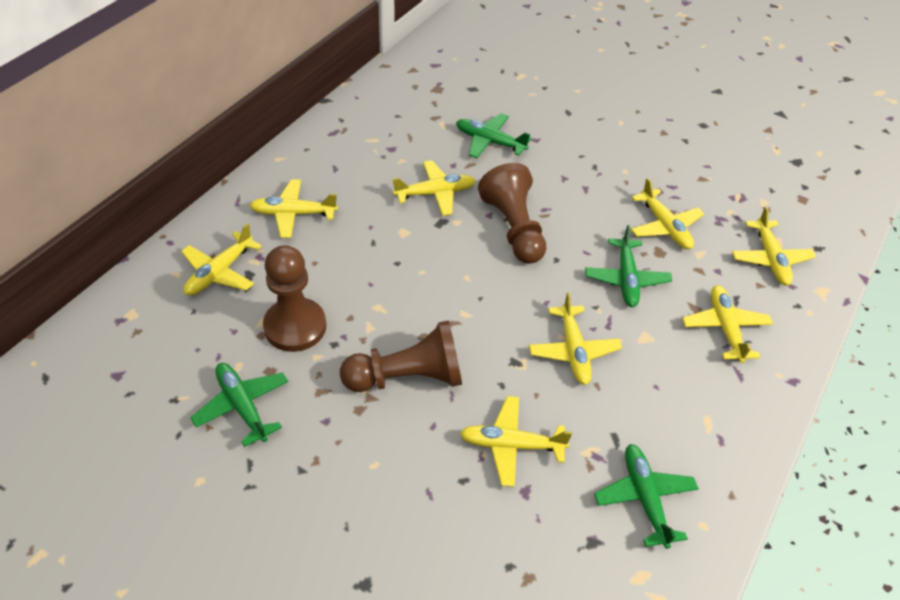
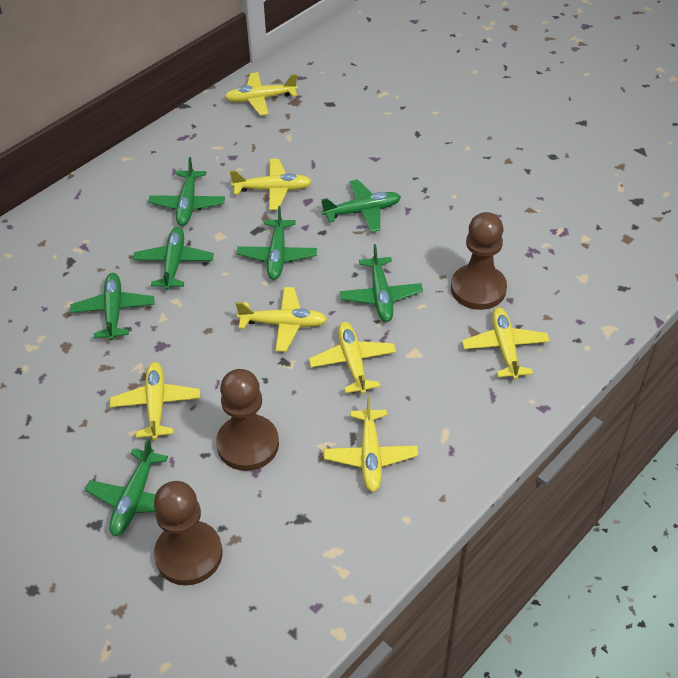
green plane: 4 -> 7
yellow plane: 8 -> 7

